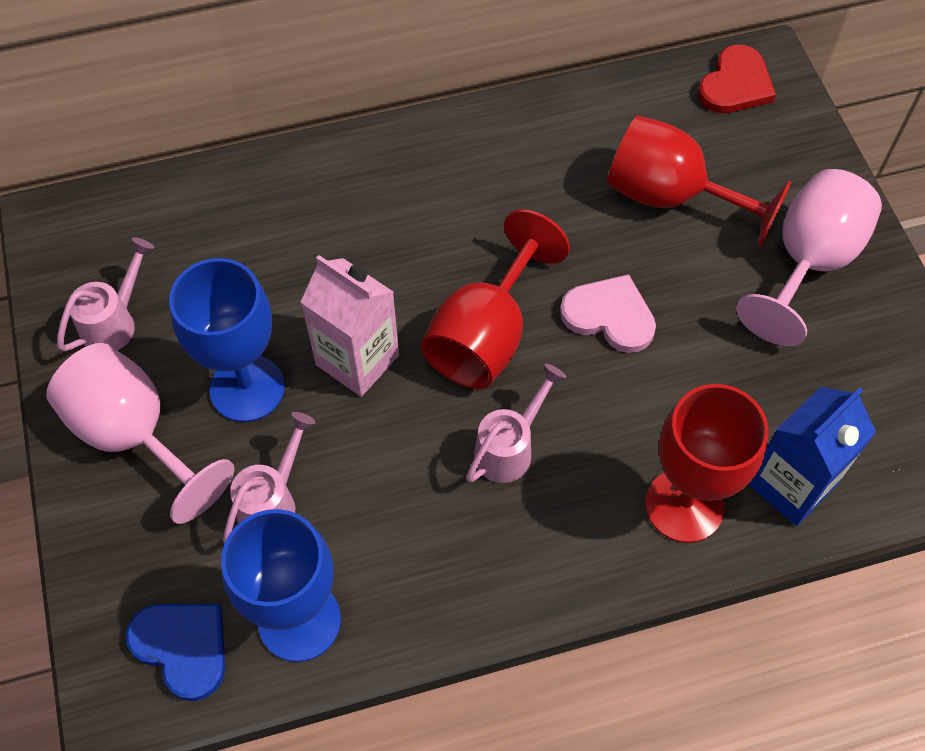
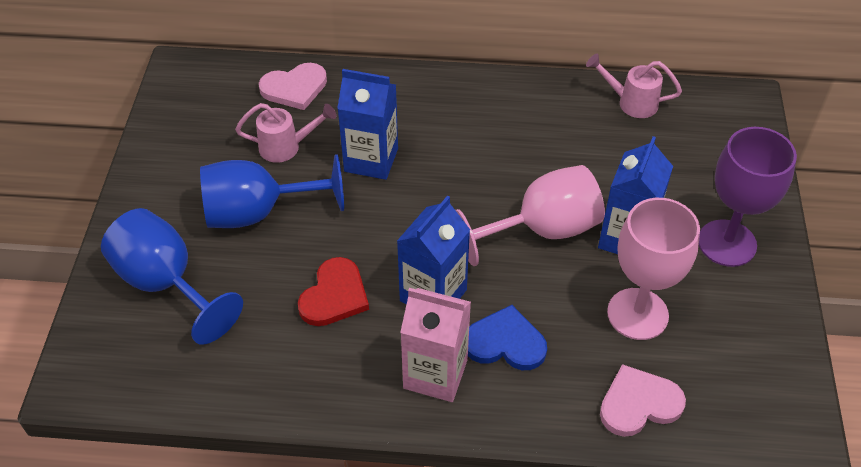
blue carton: 1 -> 3
pink heart: 1 -> 2
pink watering can: 3 -> 2
purple goblet: 0 -> 1
red goblet: 3 -> 0

